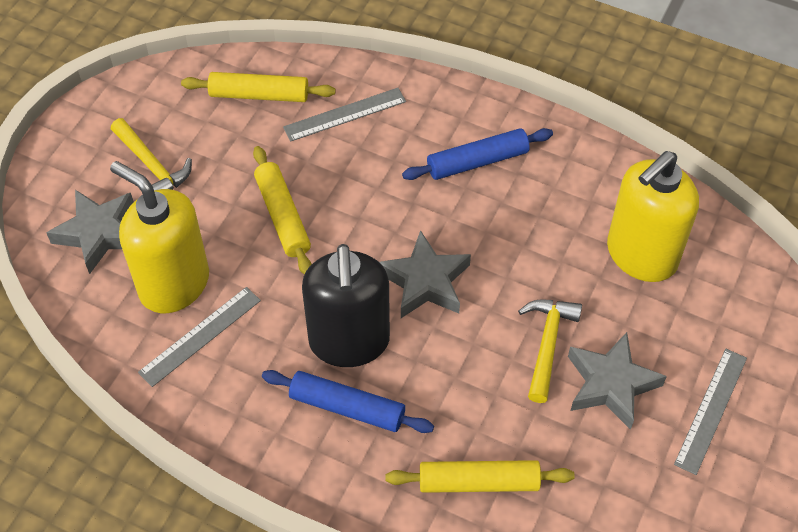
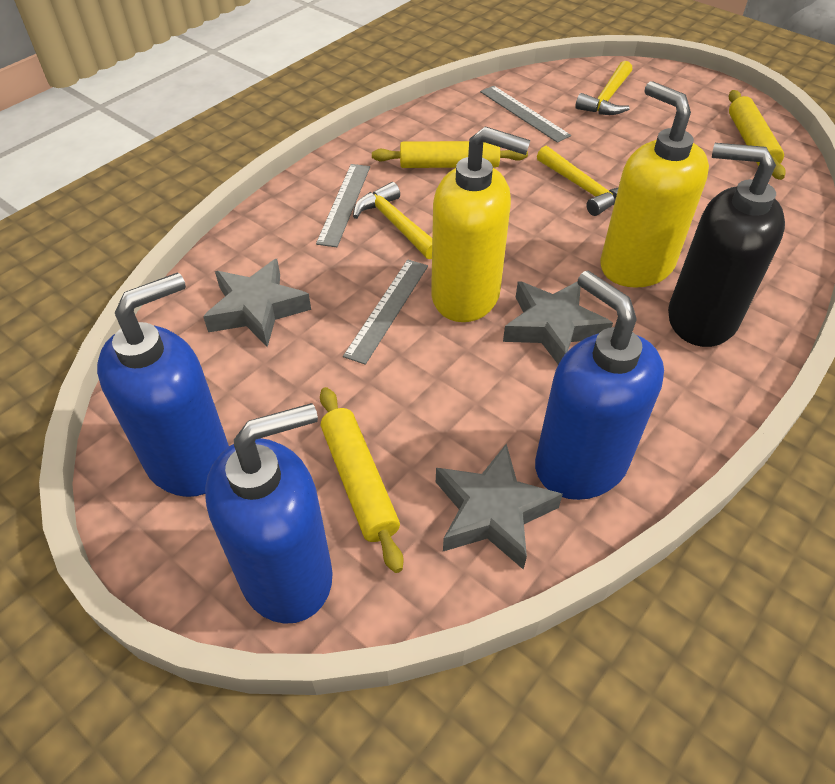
blue rolling pin: 2 -> 0
blue soap dispenser: 0 -> 3
yellow hammer: 2 -> 3

